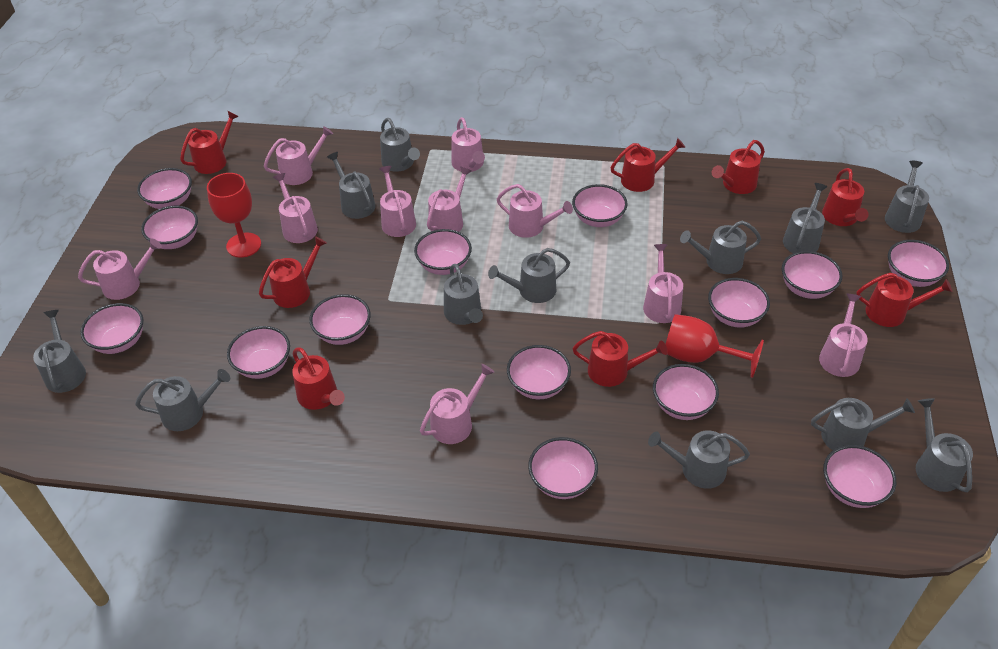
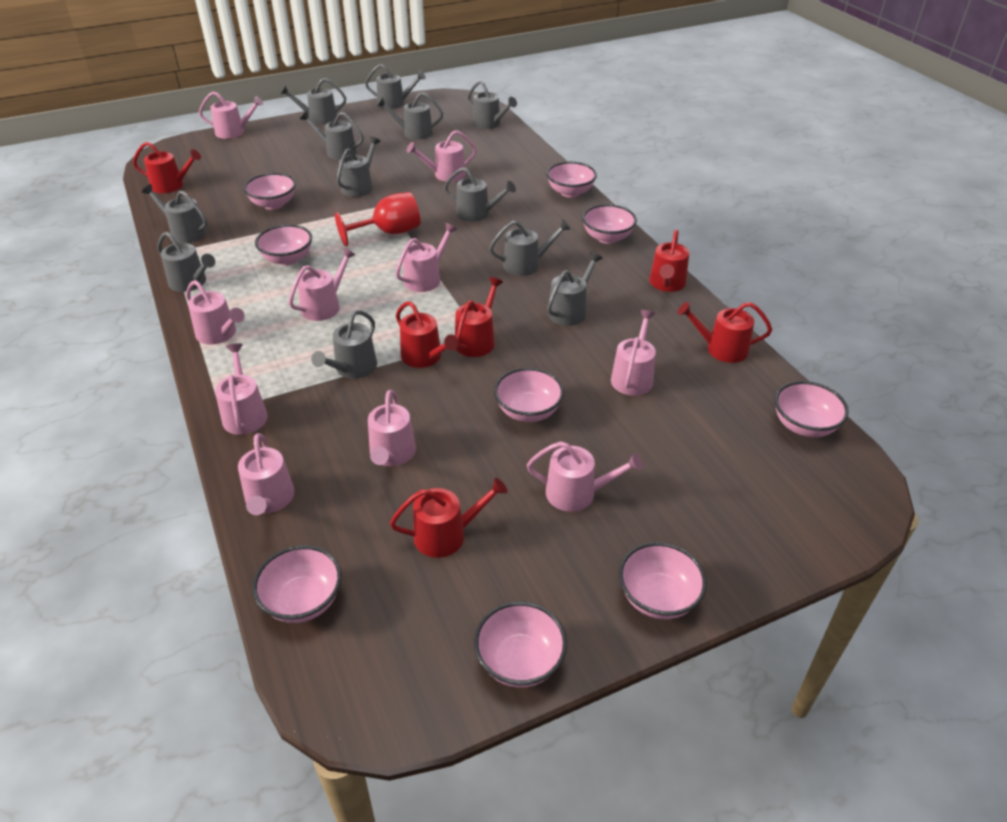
pink bowl: 14 -> 9
red goblet: 2 -> 1
red watering can: 8 -> 6

